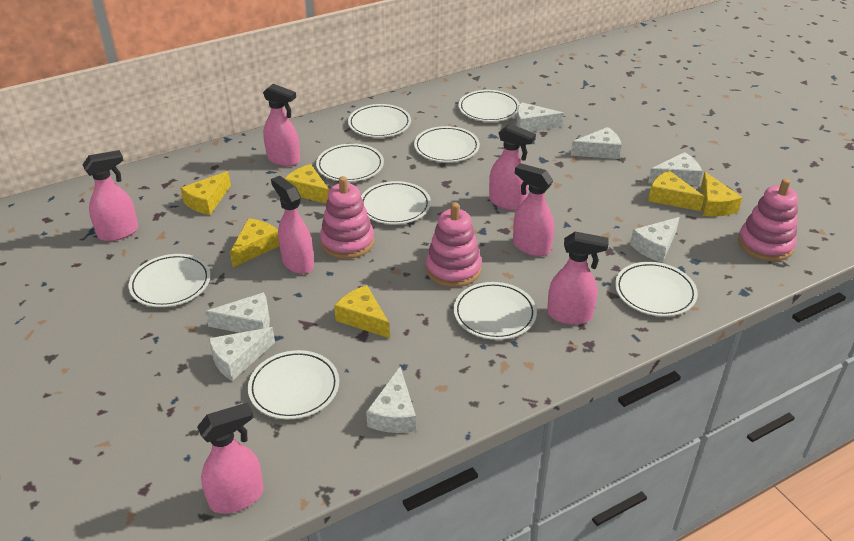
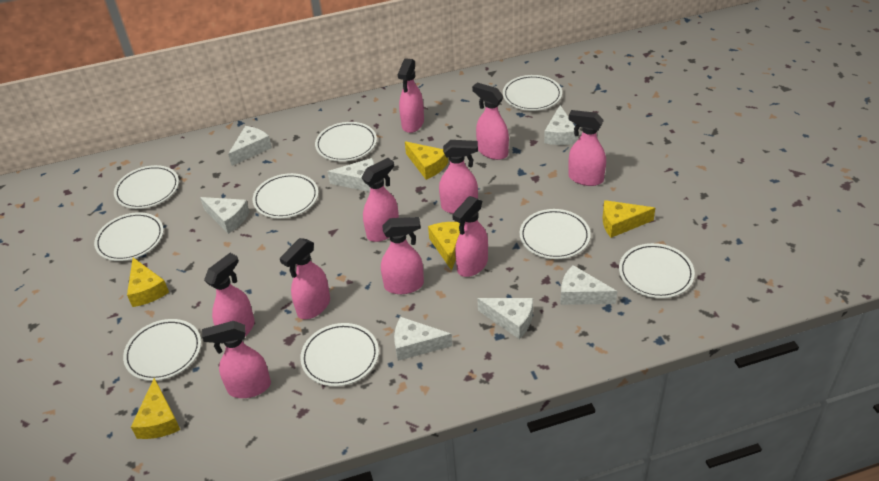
pink spray bottle: 7 -> 10
pink stacking toy: 3 -> 0
yellow cheese: 6 -> 5

